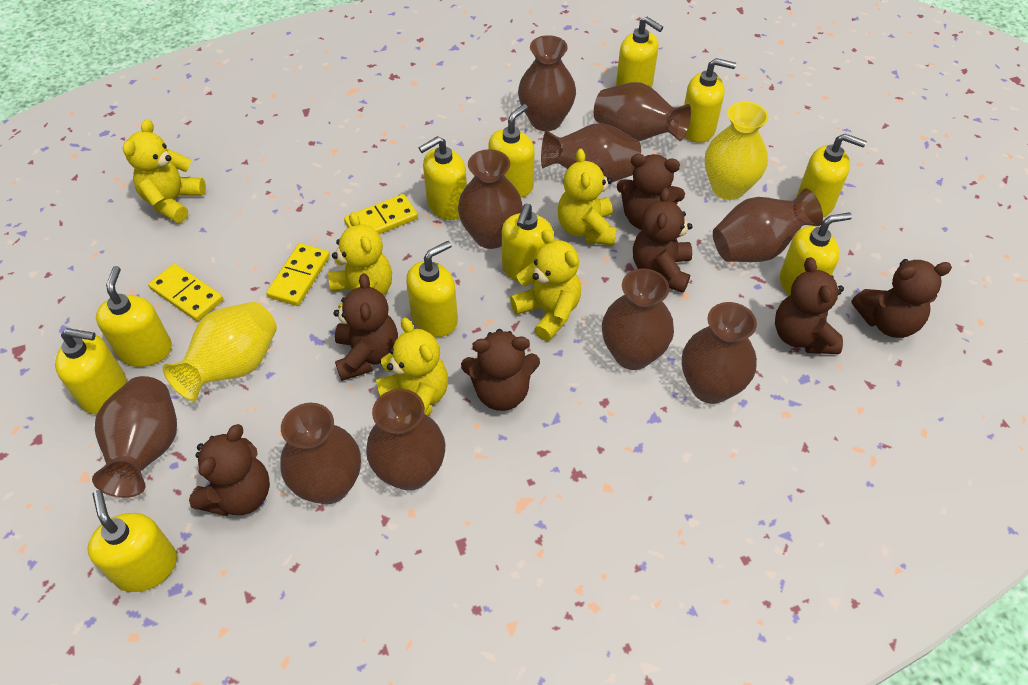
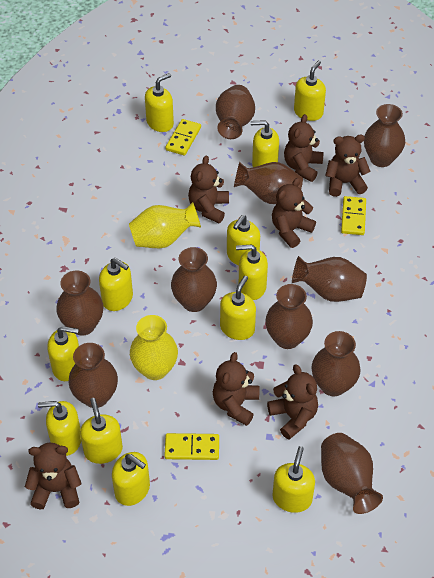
yellow soap dispenser: 11 -> 12
yellow teddy bear: 5 -> 0

